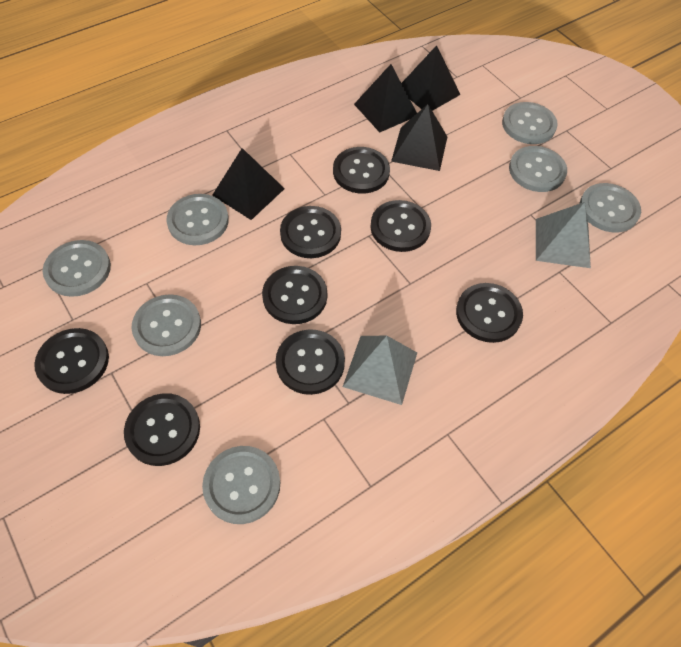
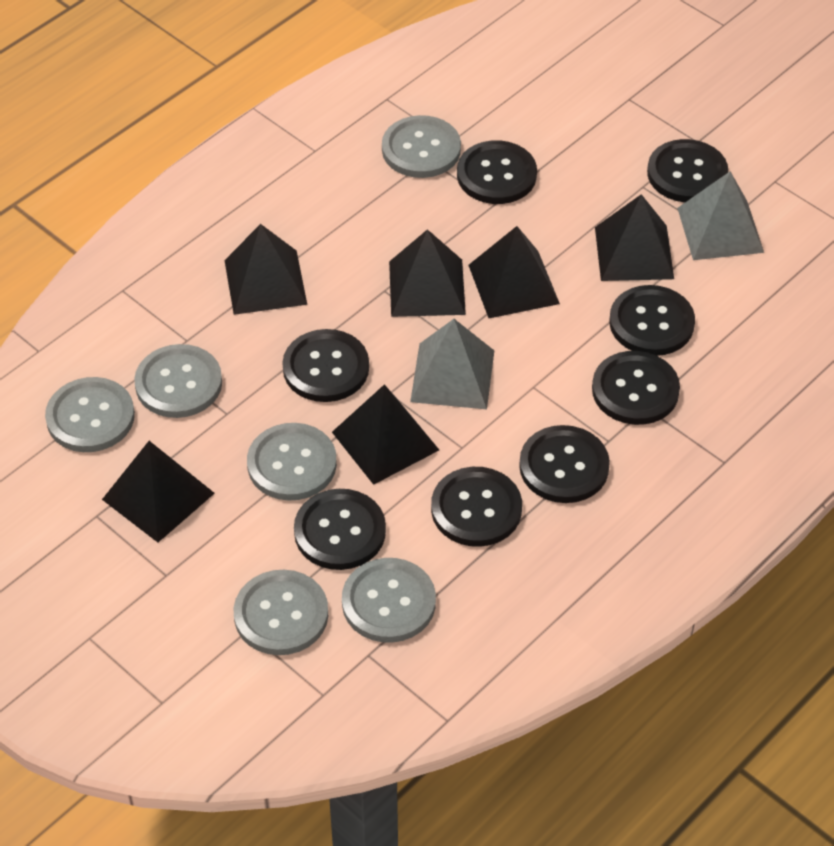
black pyramid: 4 -> 6
grey button: 7 -> 6

